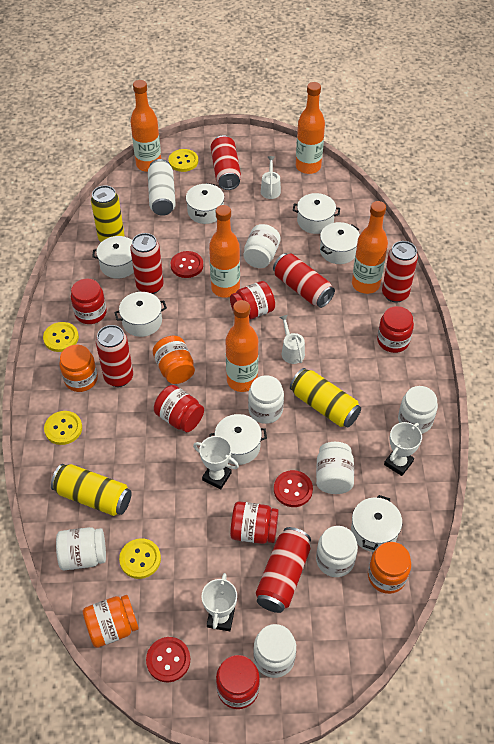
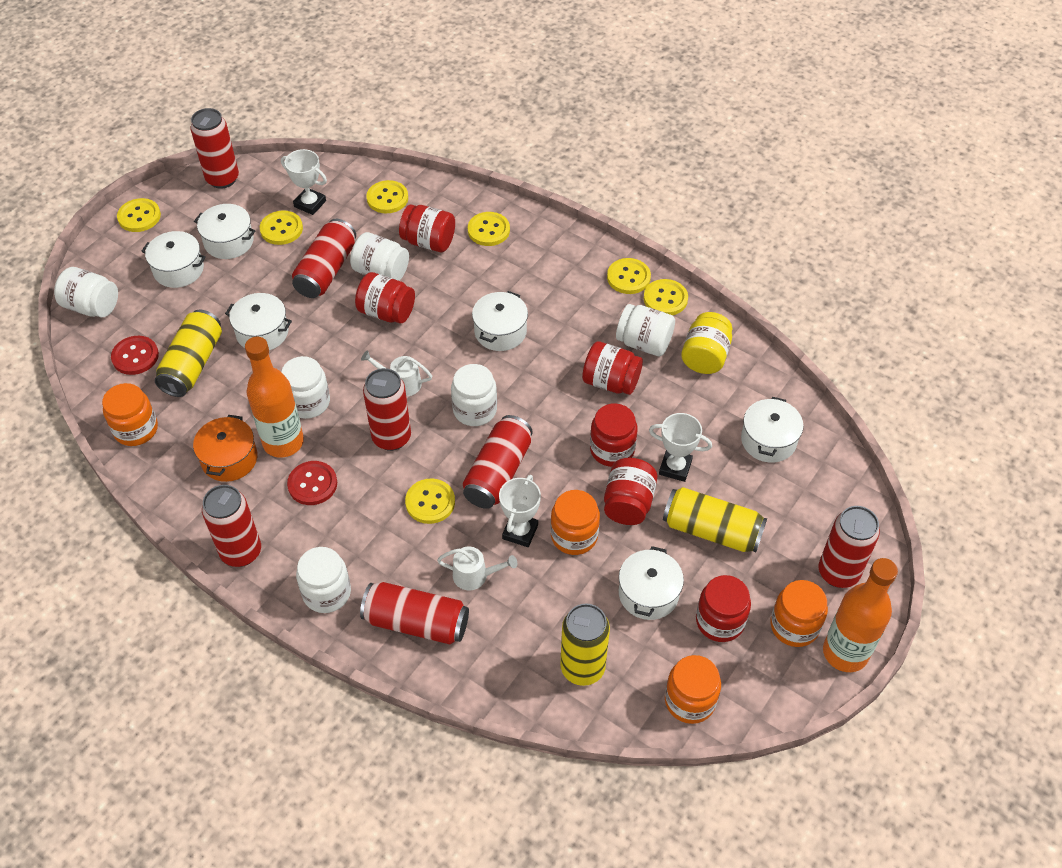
orange bottle: 5 -> 2
orange pot: 0 -> 1
red button: 3 -> 2
red can: 6 -> 7
white can: 1 -> 0
white jar: 7 -> 6
white pot: 7 -> 6
yellow button: 4 -> 7
yellow jar: 0 -> 1

